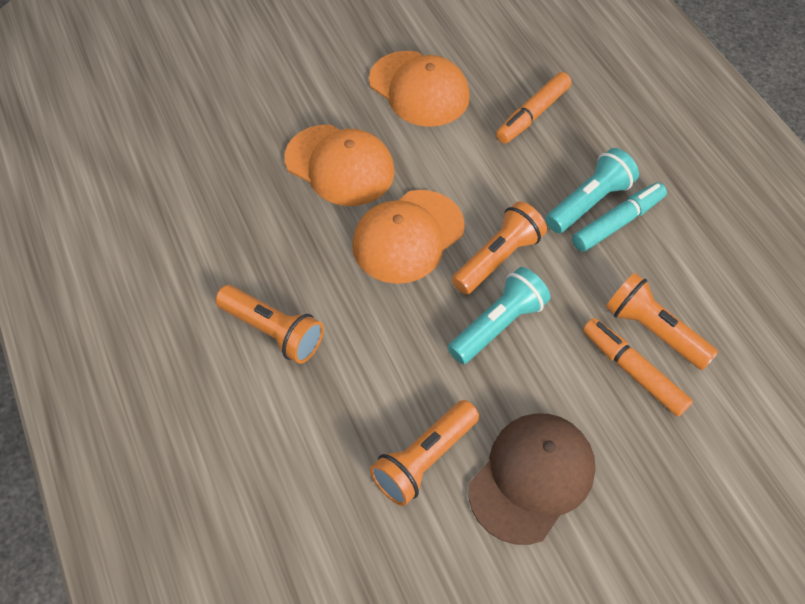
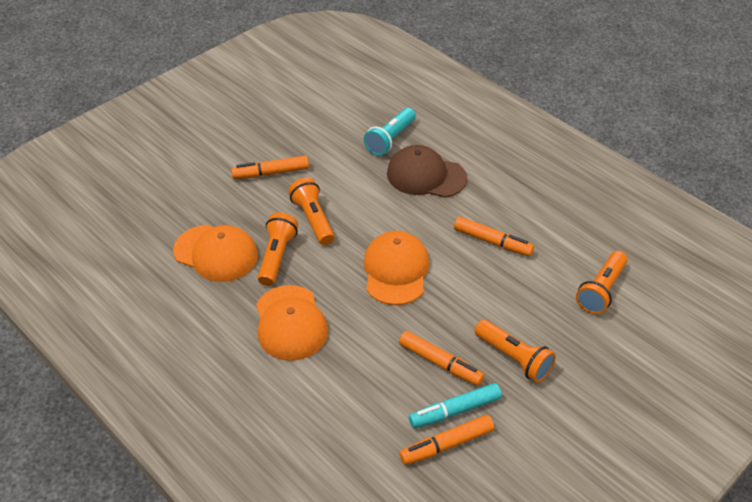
orange marker: 2 -> 4
turquoise flashlight: 2 -> 1

